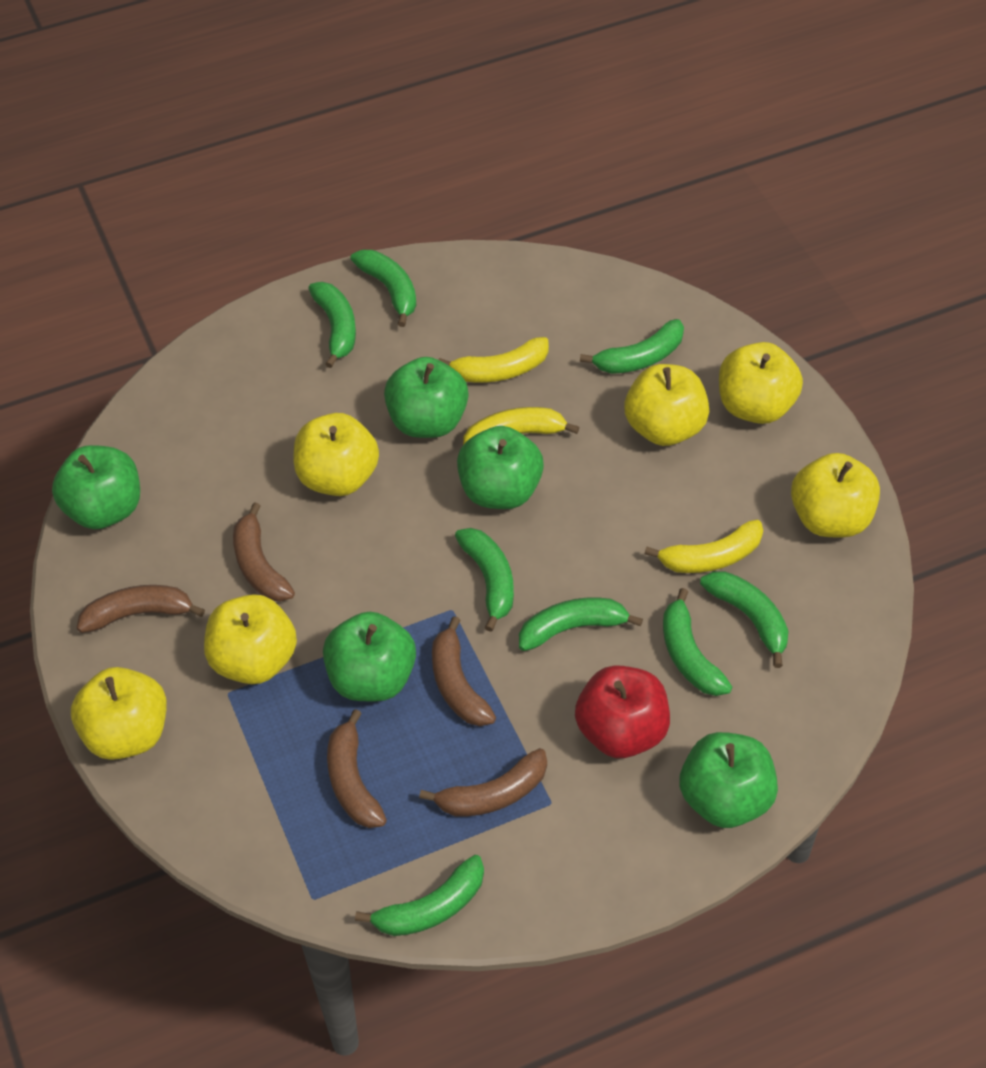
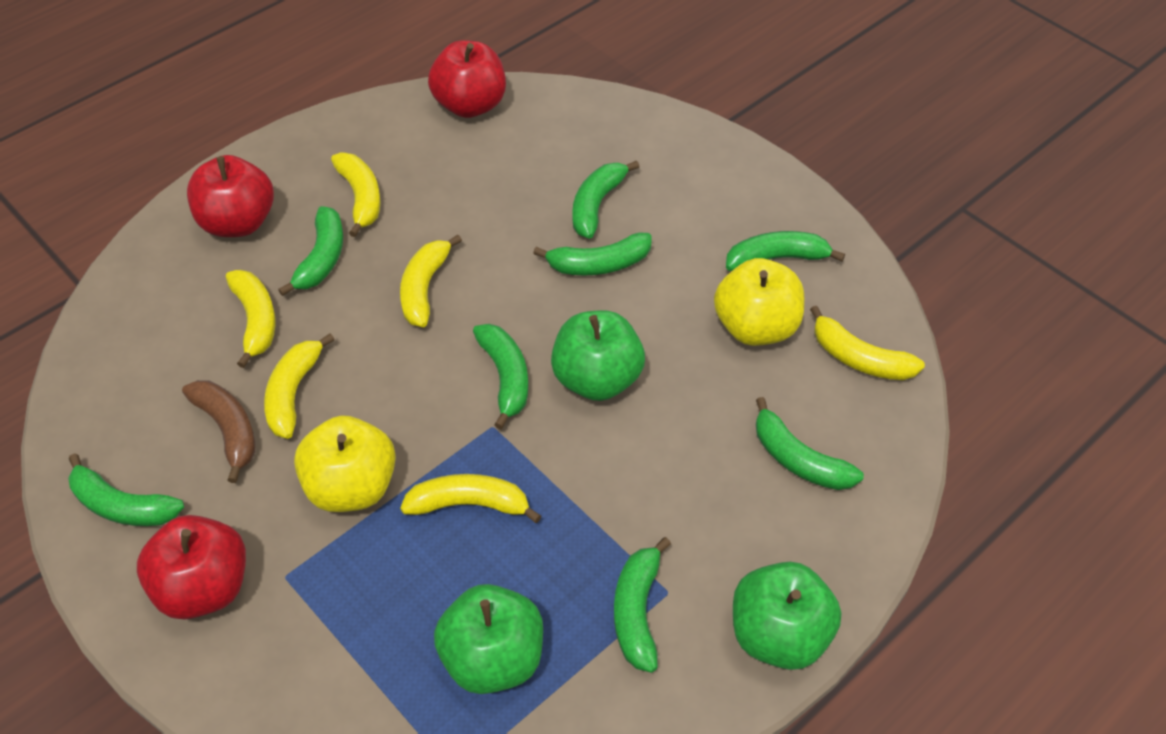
brown banana: 5 -> 1
green apple: 5 -> 3
red apple: 1 -> 3
yellow apple: 6 -> 2
yellow banana: 3 -> 6

